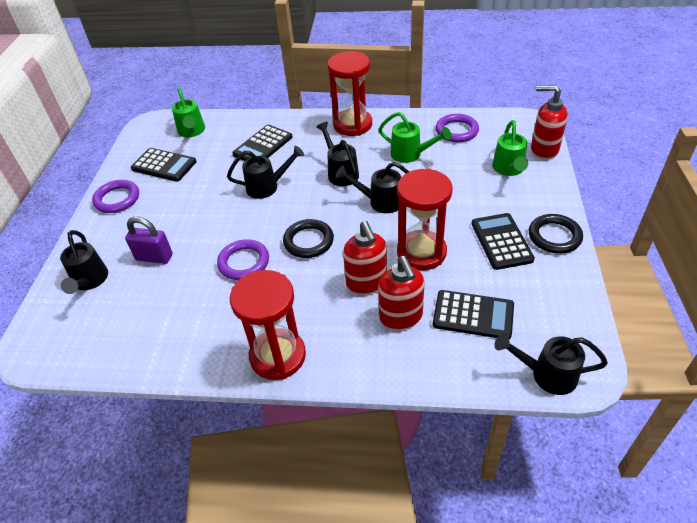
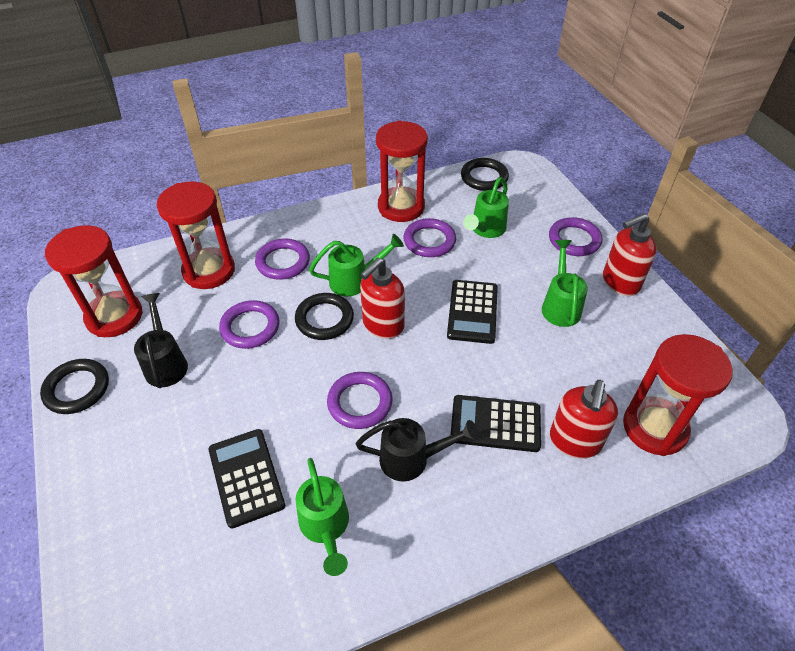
black calculator: 4 -> 3
black ring: 2 -> 3
black watering can: 5 -> 2
green watering can: 3 -> 4
purple padlock: 1 -> 0
purple ring: 3 -> 5
red hourglass: 3 -> 4

